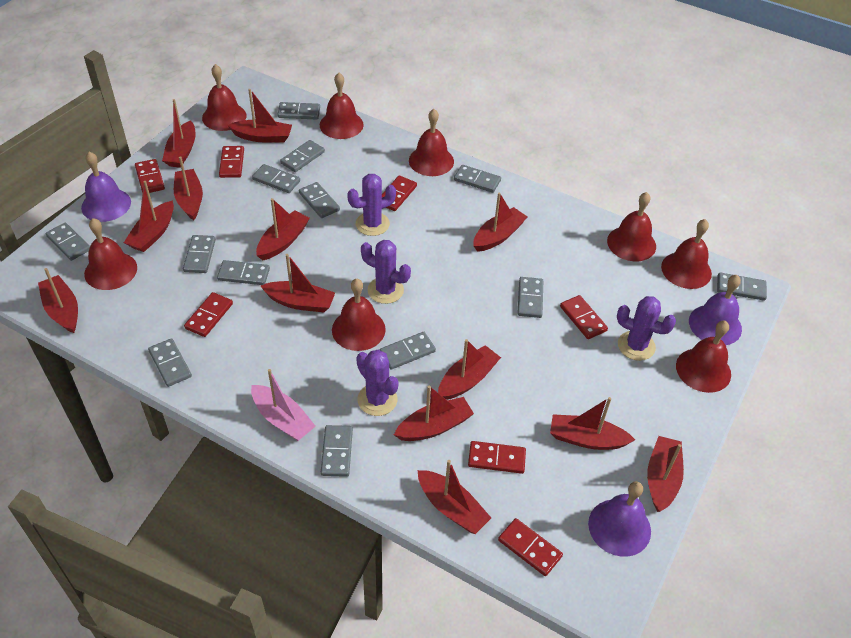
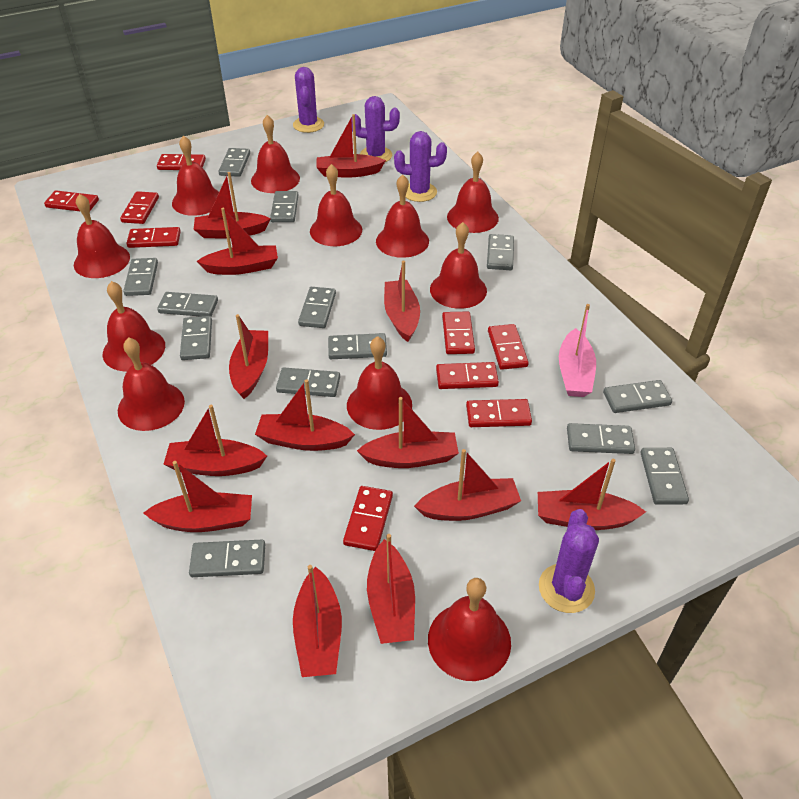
purple bell: 3 -> 0
red bell: 8 -> 11
red domino: 7 -> 9

